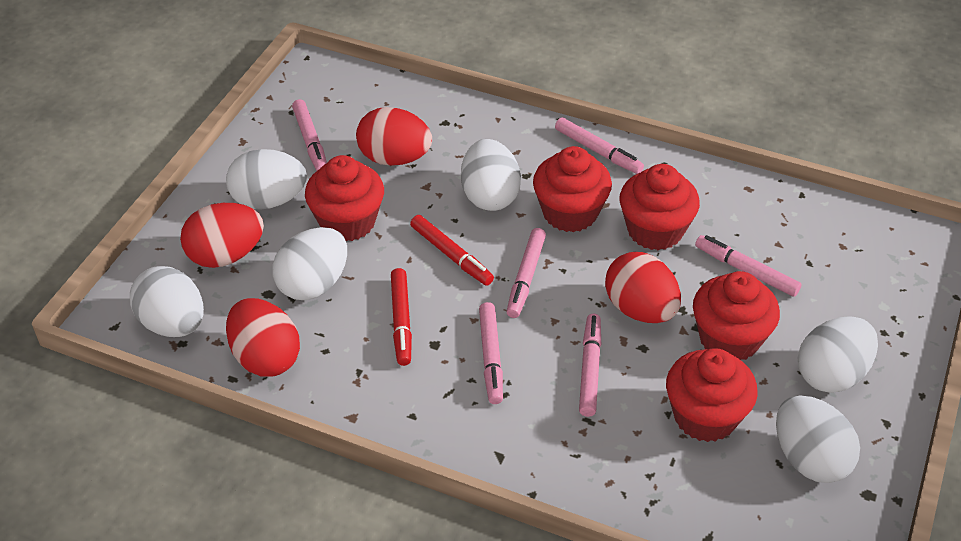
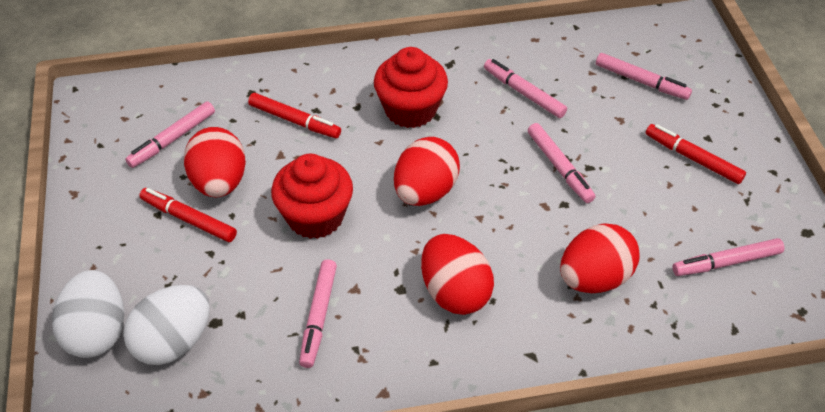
red cupcake: 5 -> 2
red marker: 2 -> 3
white egg: 6 -> 2

